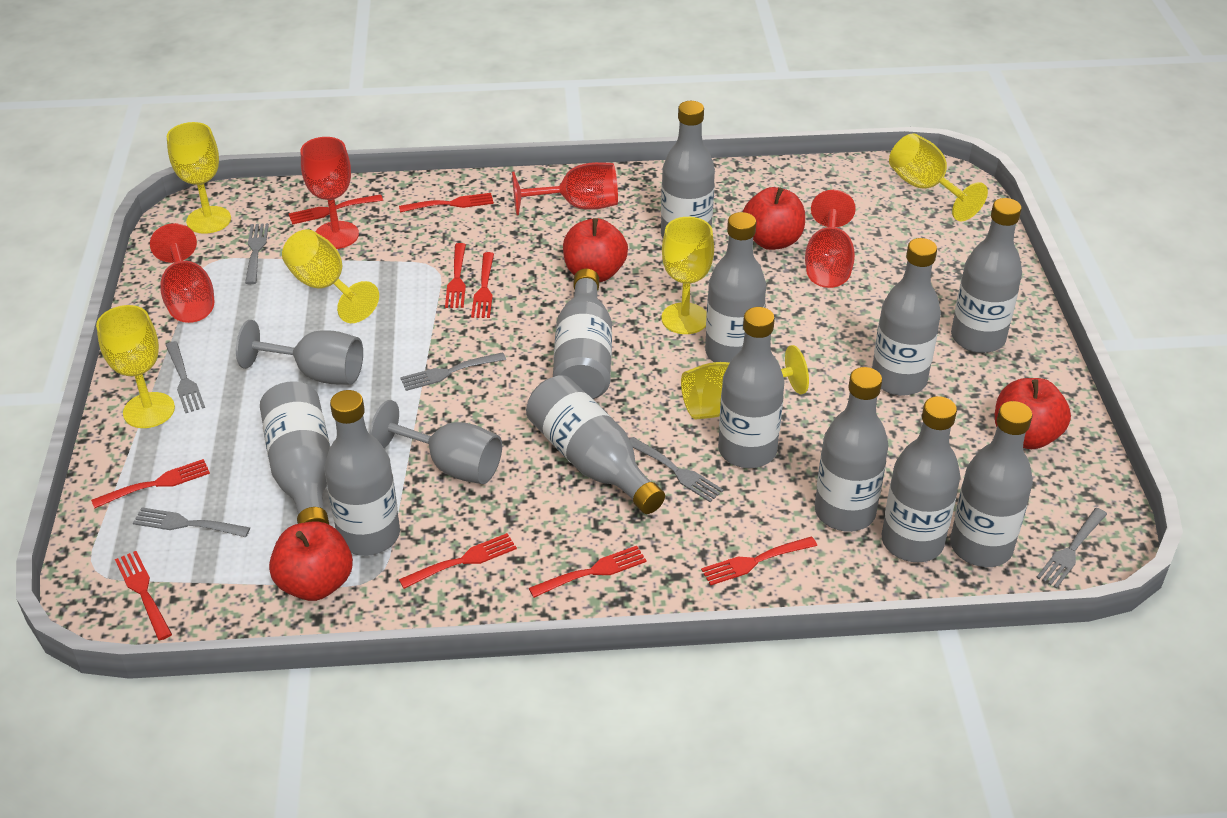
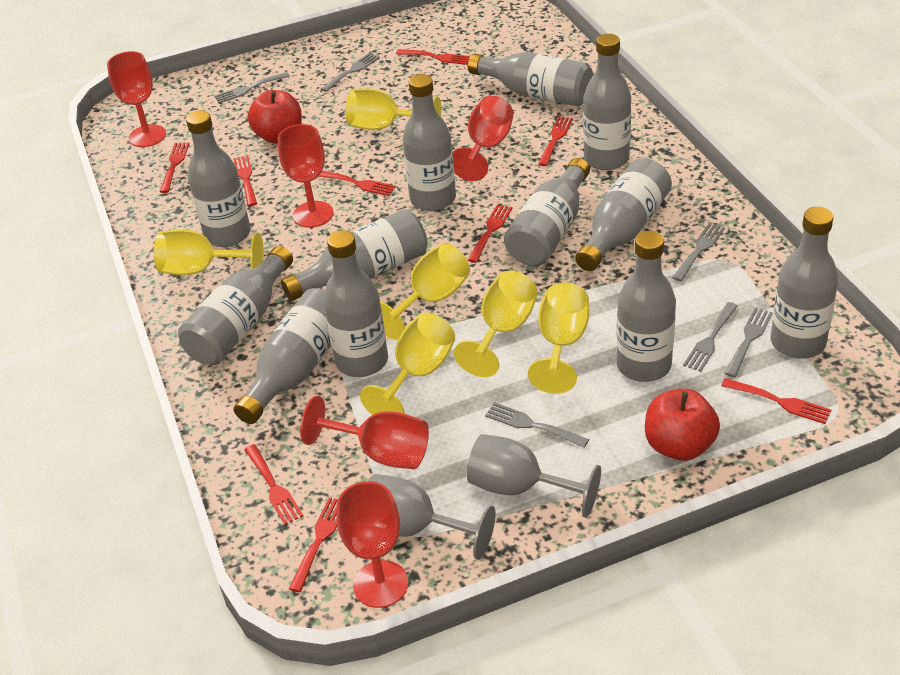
red apple: 4 -> 2
red goblet: 4 -> 5

